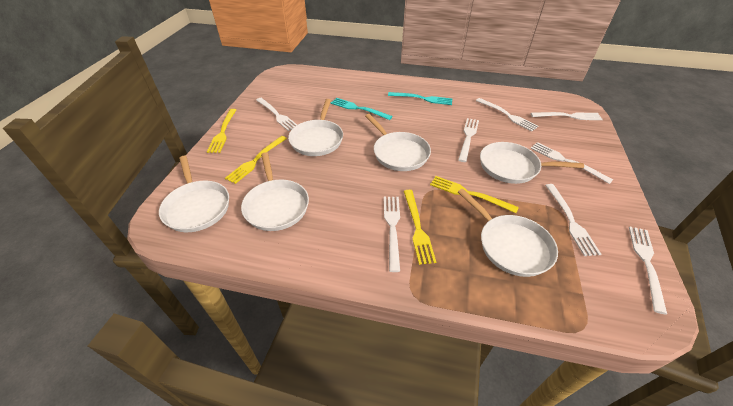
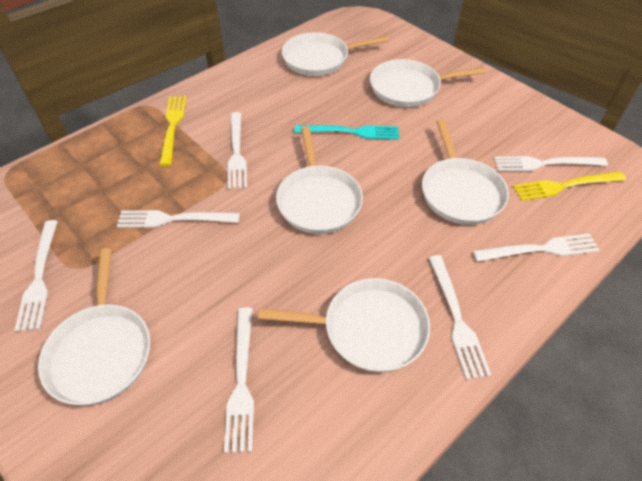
turquoise fork: 2 -> 1
white fork: 8 -> 7
yellow fork: 4 -> 2

